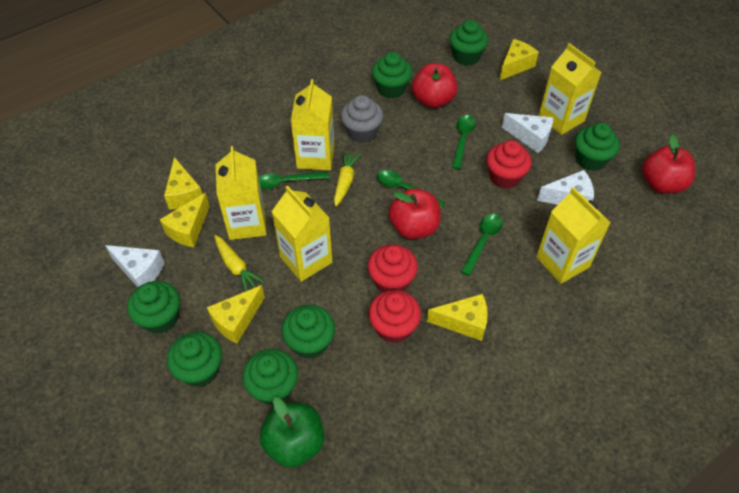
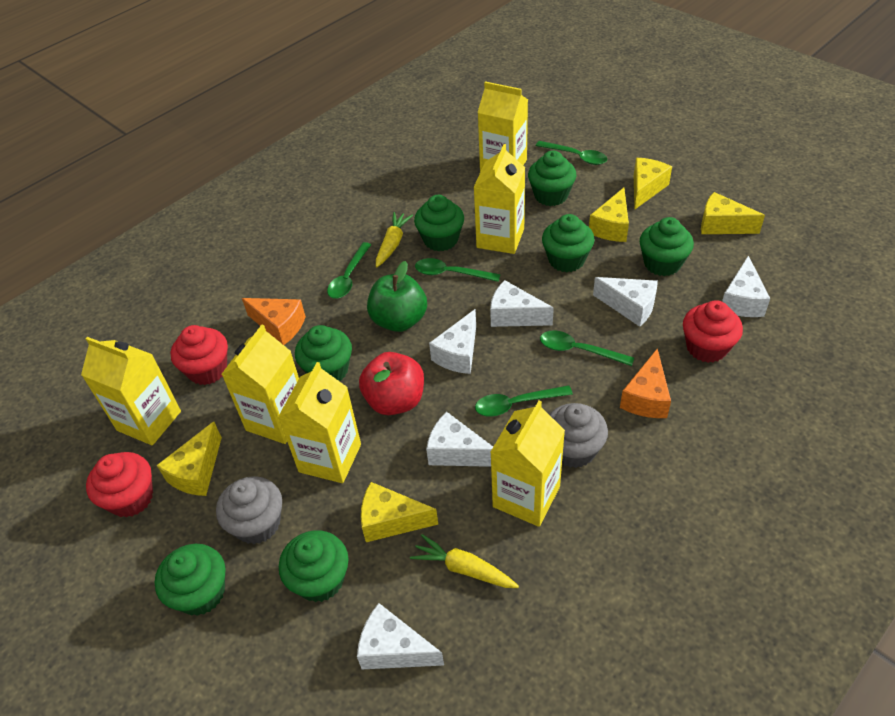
green spoon: 4 -> 5
grey cupcake: 1 -> 2
orange cheese: 0 -> 2
red apple: 3 -> 1
white cheese: 3 -> 6
yellow carton: 5 -> 6

